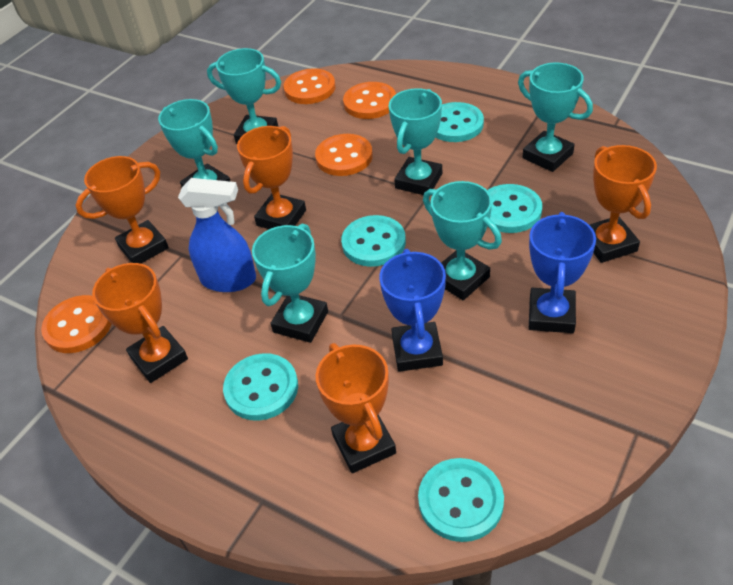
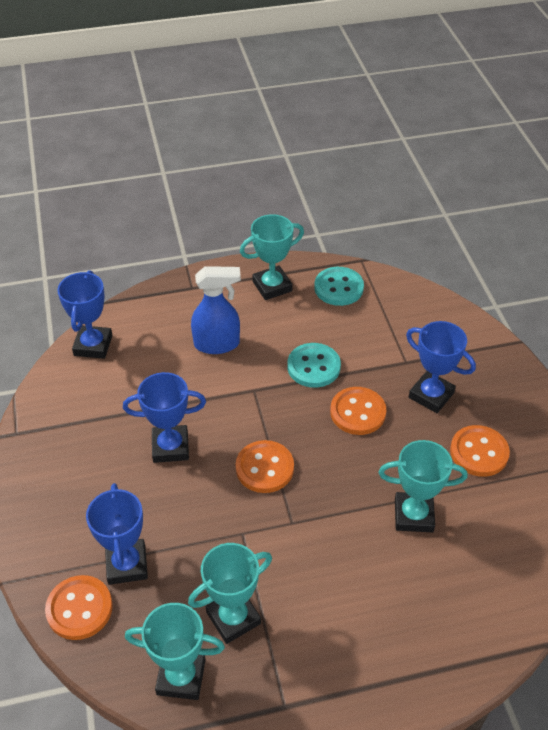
blue trophy: 2 -> 4
orange trophy: 5 -> 0
turquoise button: 5 -> 2
turquoise trophy: 6 -> 4

